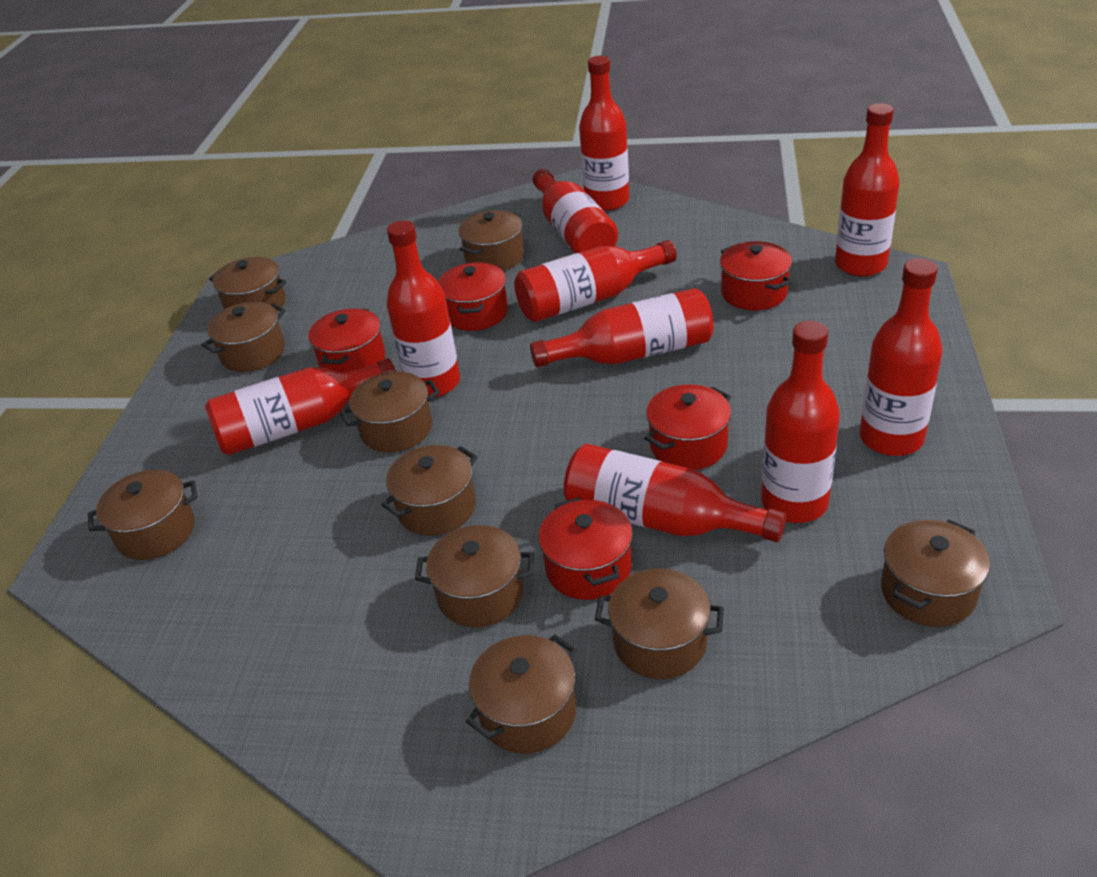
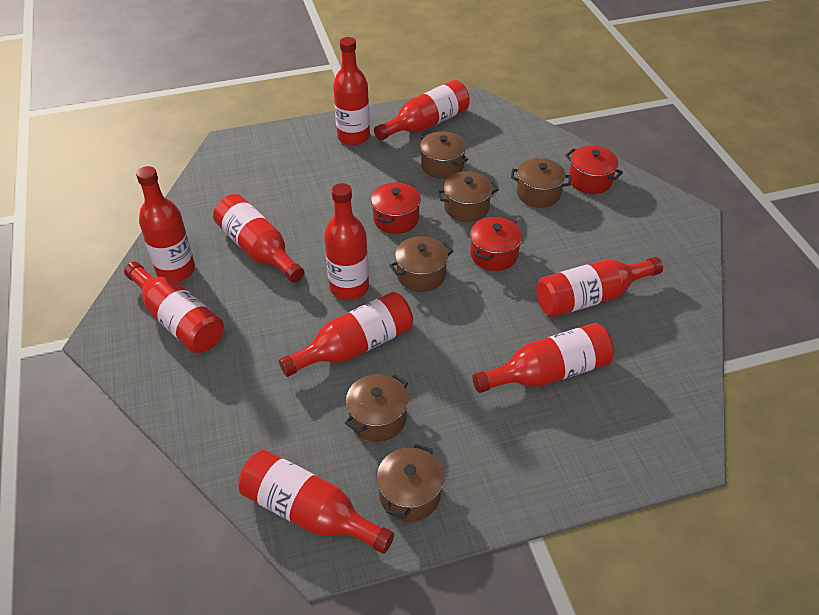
brown pot: 10 -> 6
red pot: 5 -> 3

